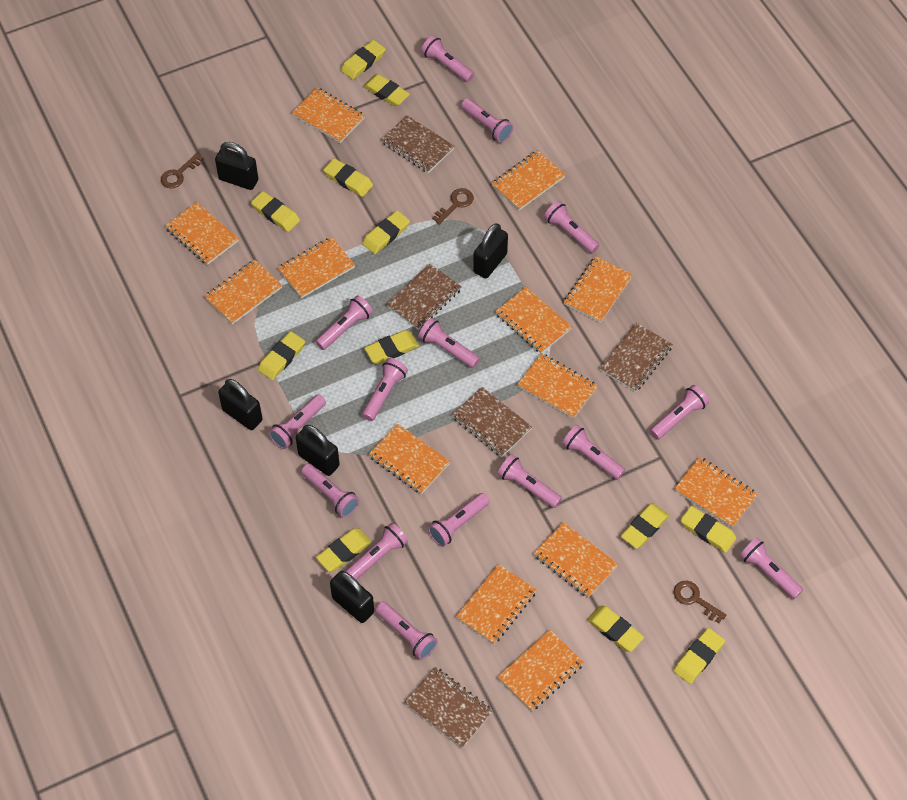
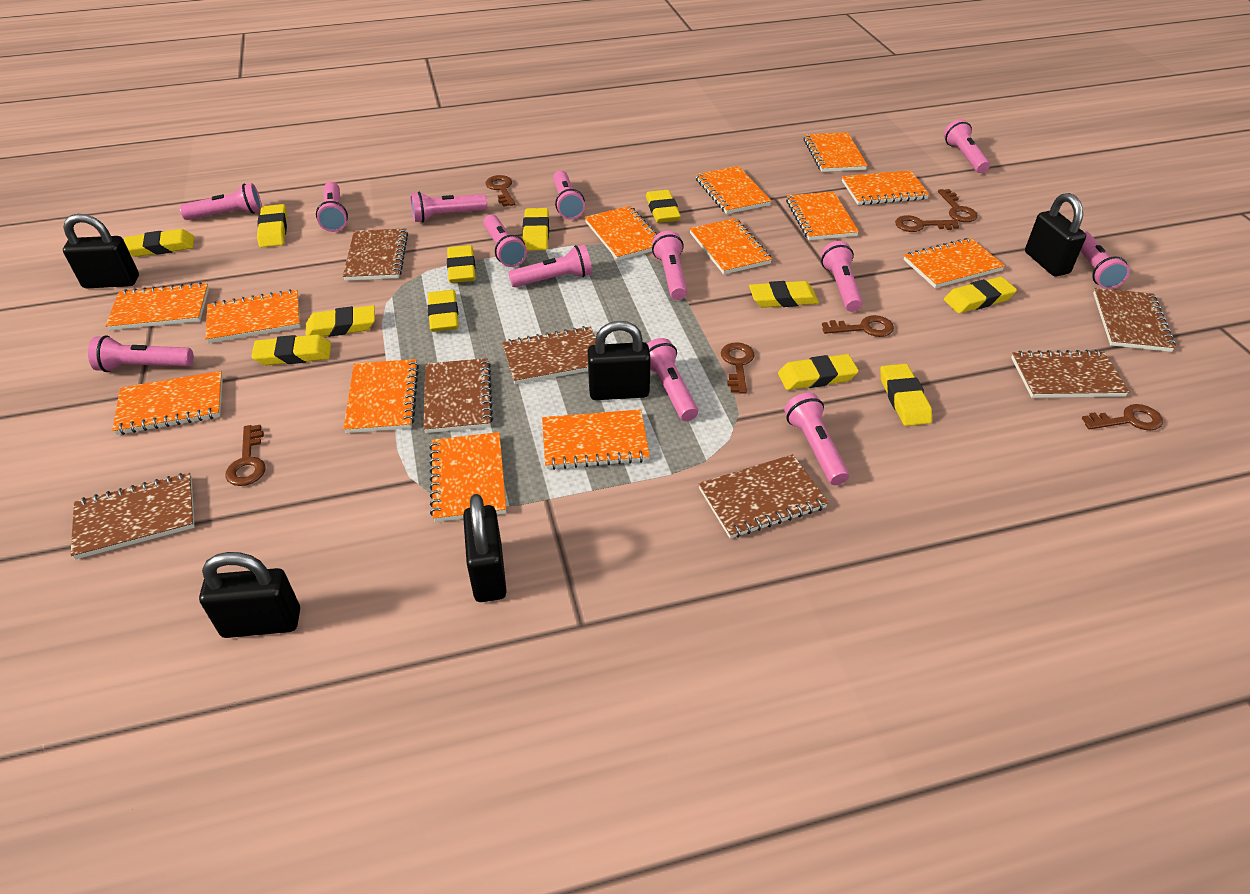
brown key: 3 -> 7
brown notebook: 5 -> 7
pink flashlight: 15 -> 13

